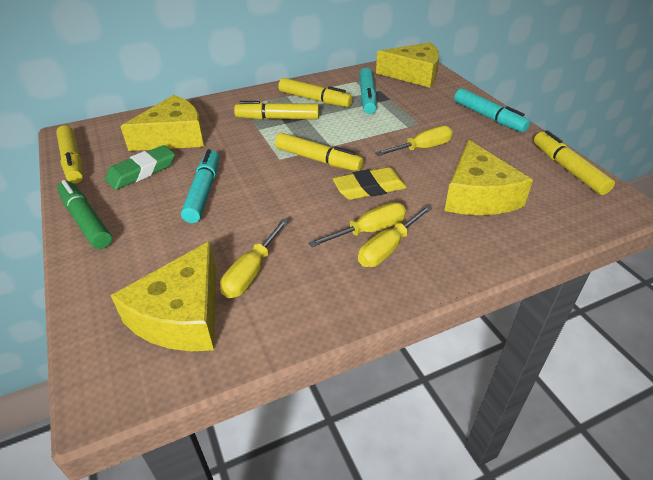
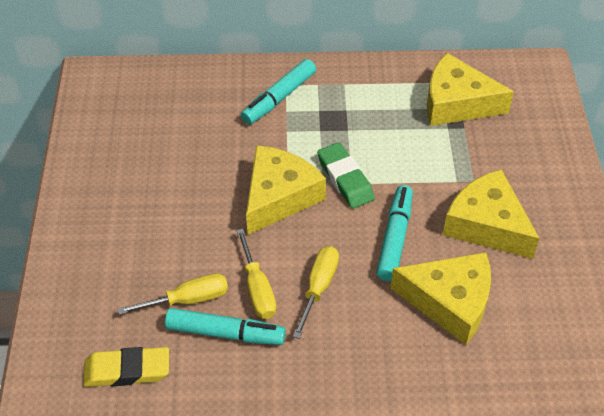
green marker: 1 -> 0
yellow marker: 5 -> 0
yellow screwdriver: 4 -> 3

